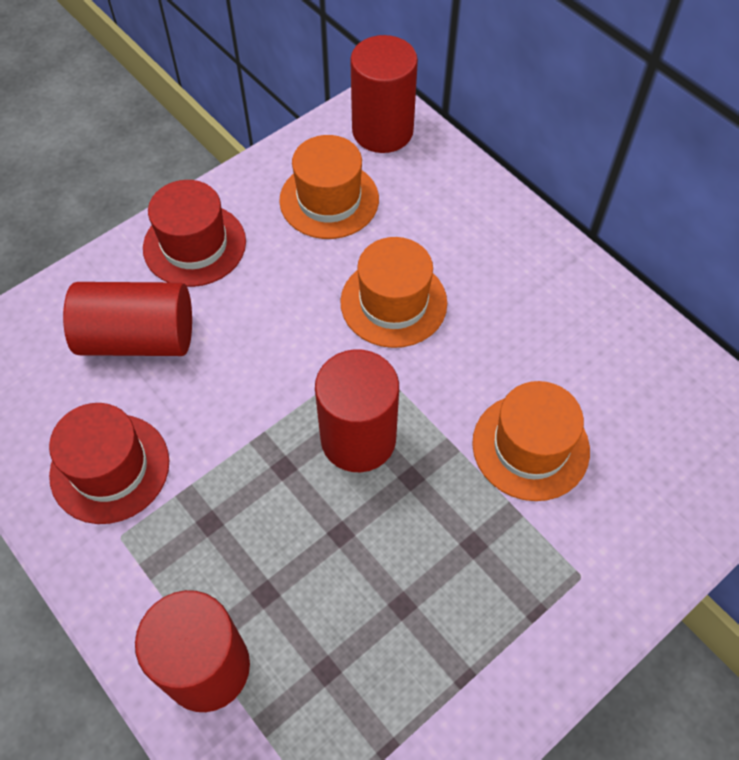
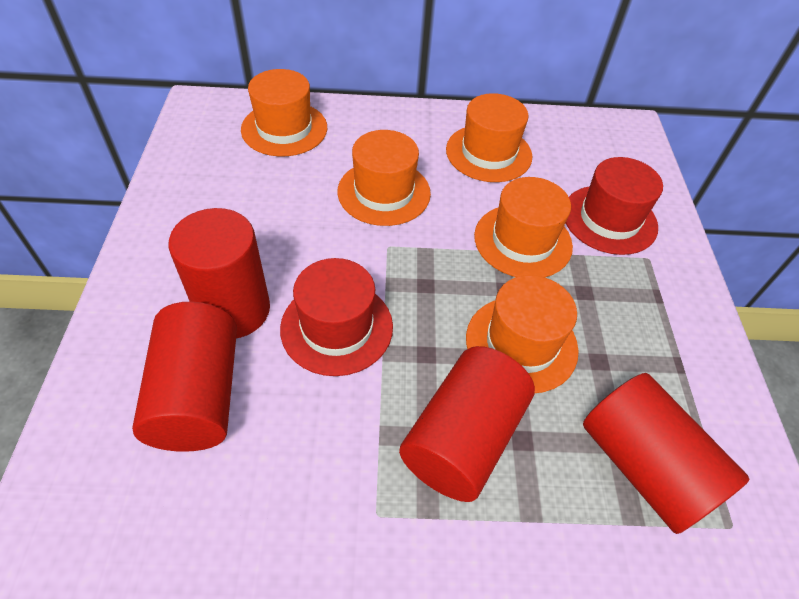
orange hat: 3 -> 5

